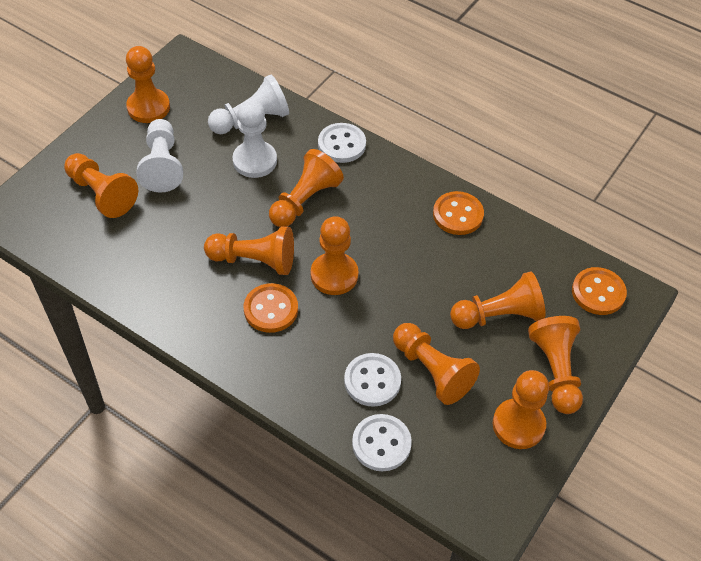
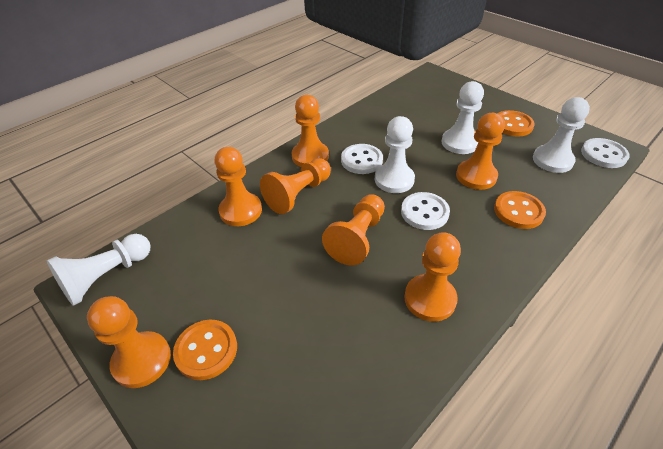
orange pawn: 9 -> 7
white pawn: 3 -> 4

